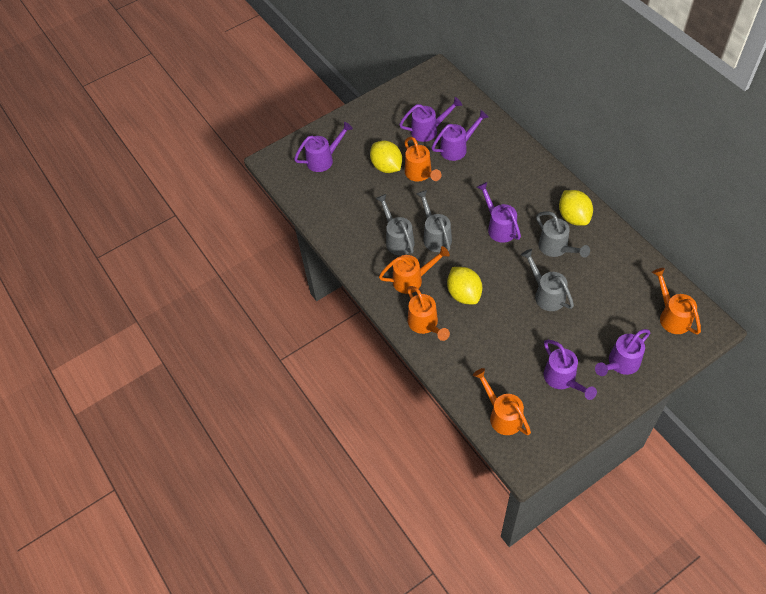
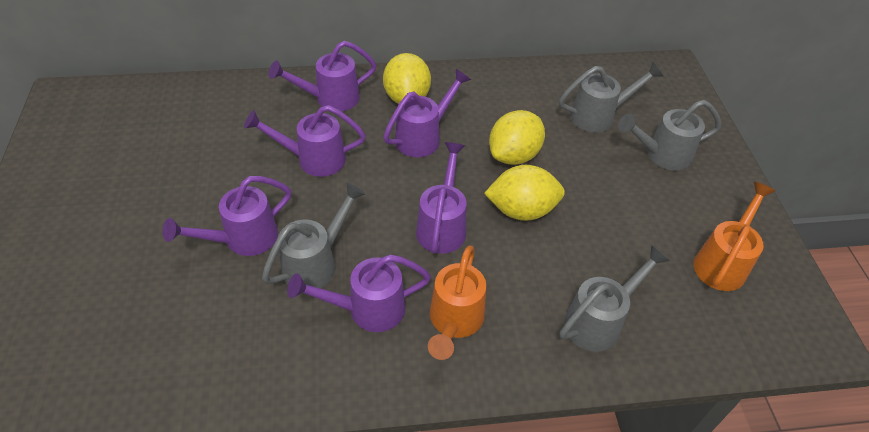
orange watering can: 5 -> 2

